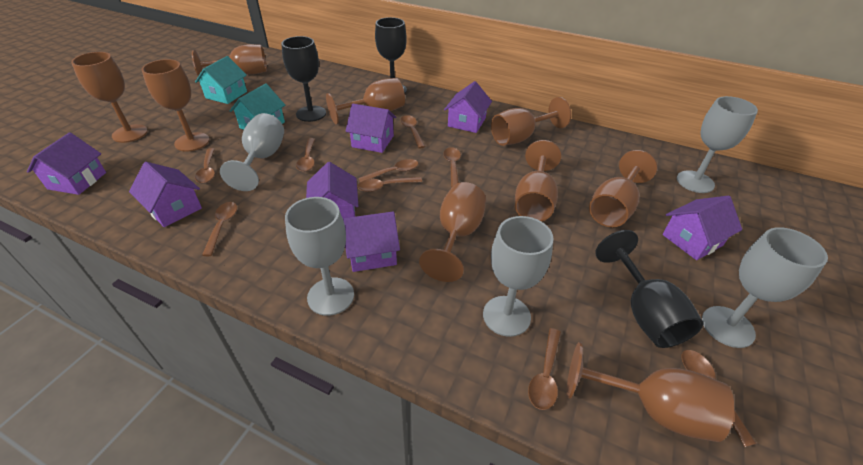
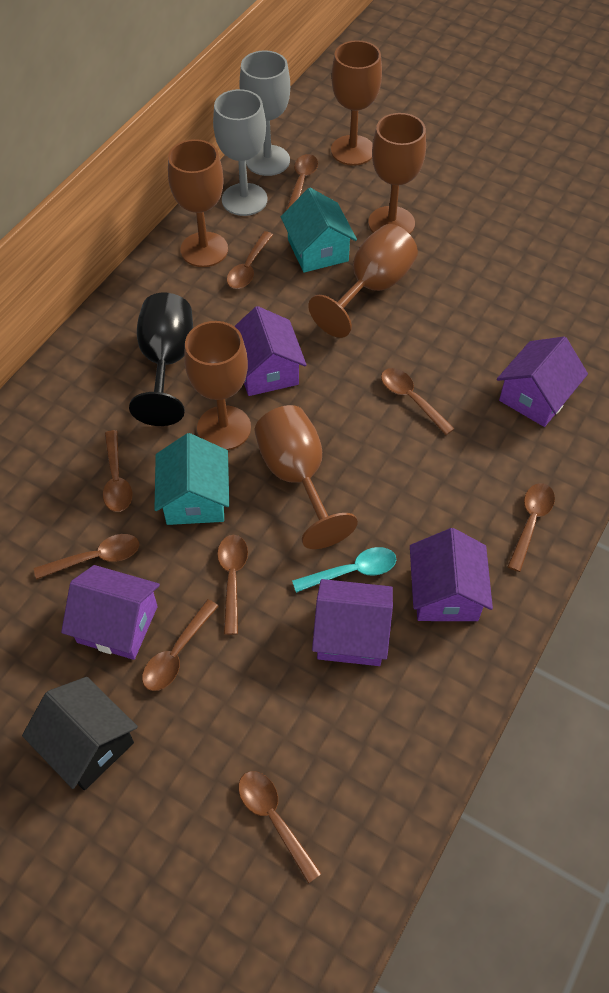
black goblet: 3 -> 1
black house: 0 -> 1
brown goblet: 9 -> 6
grey goblet: 5 -> 2
purple house: 7 -> 5
turquoise spoon: 0 -> 1

